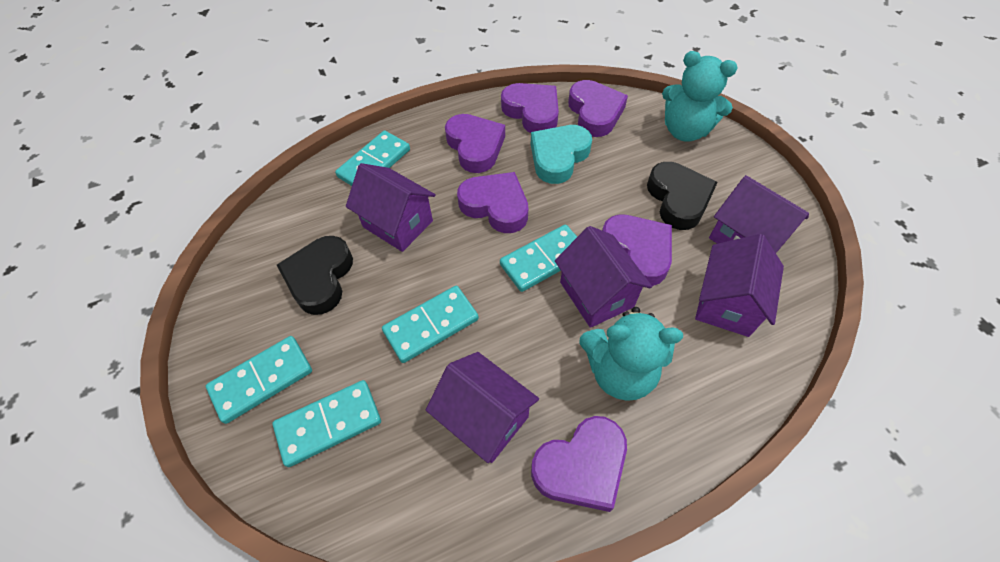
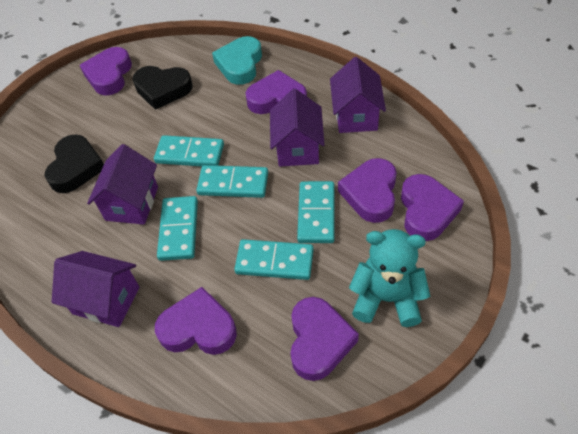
purple house: 5 -> 4
turquoise teddy bear: 2 -> 1

